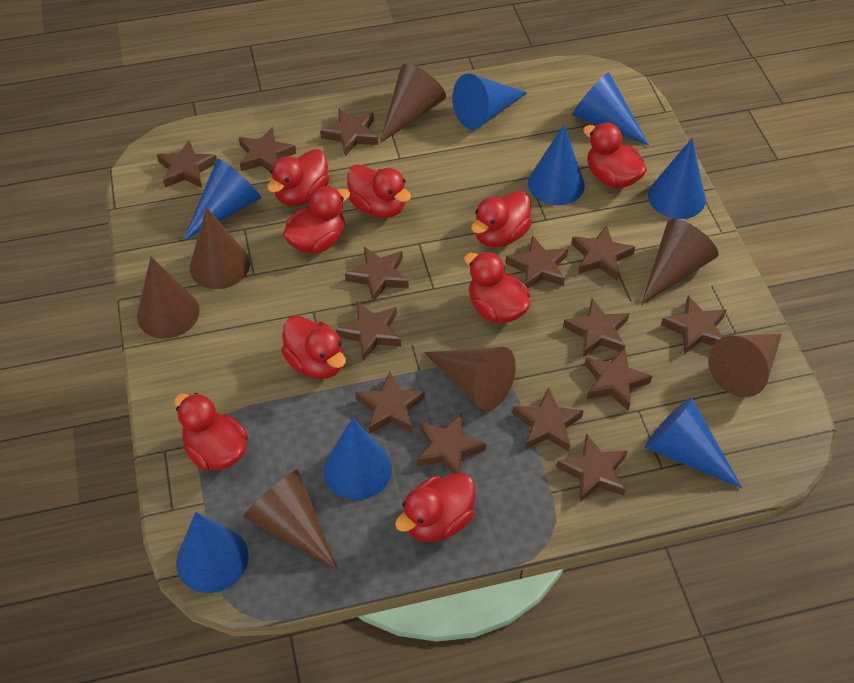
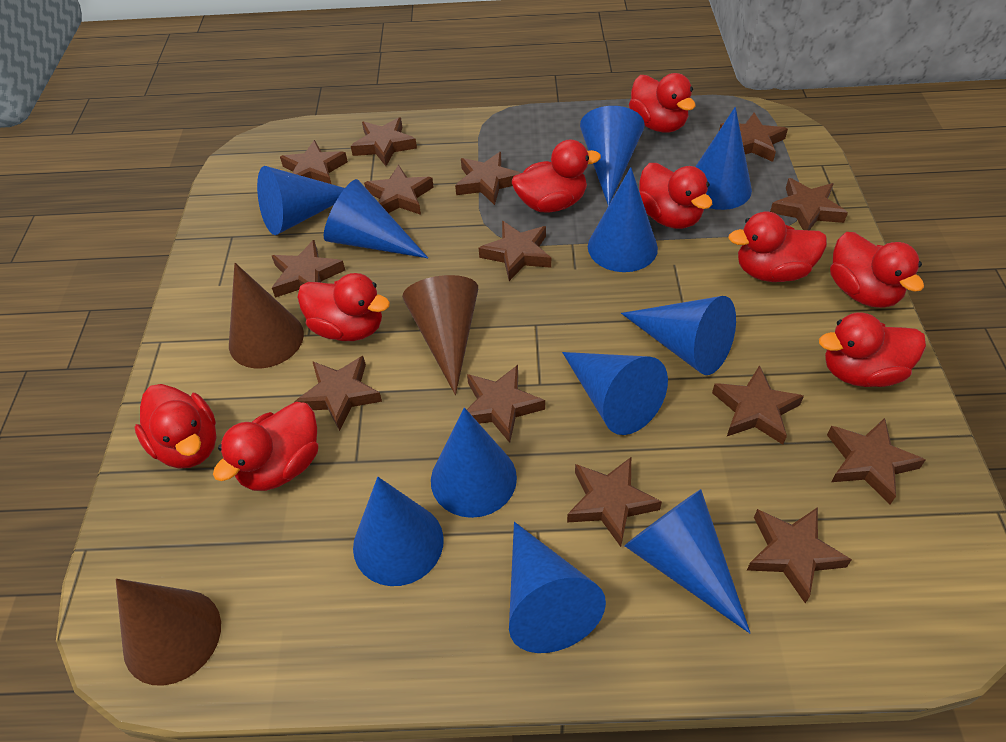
blue cone: 8 -> 11
brown cone: 7 -> 3

